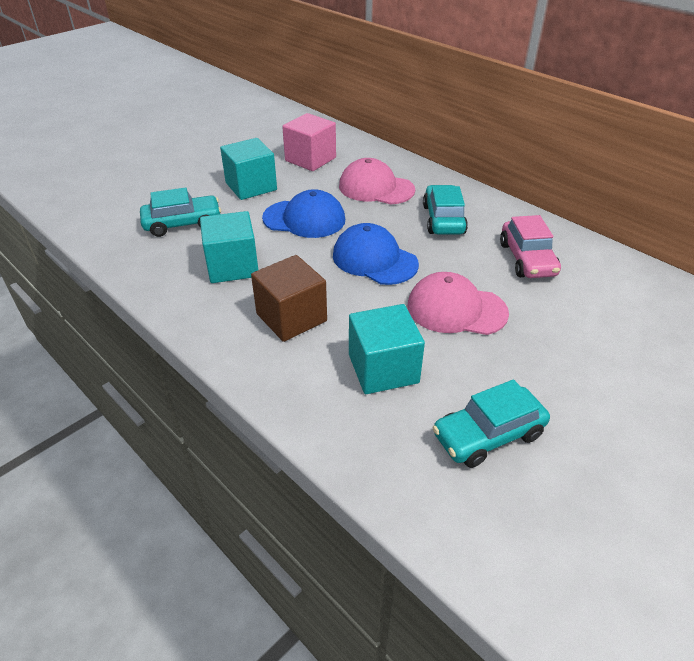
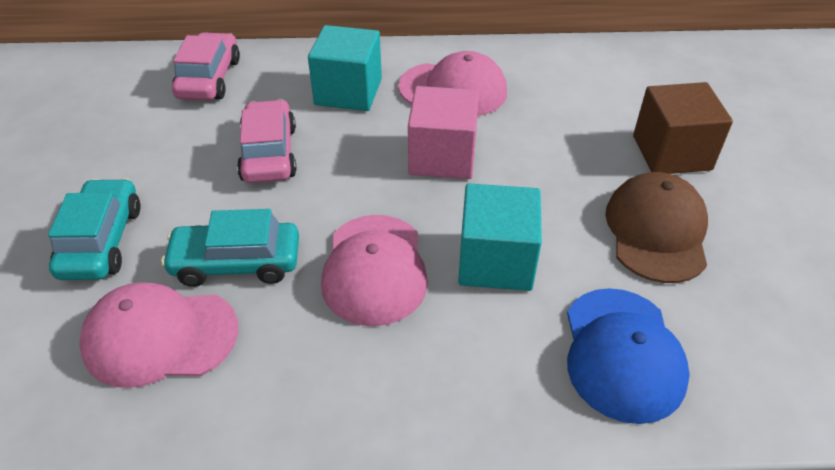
blue cap: 2 -> 1
brown cap: 0 -> 1
pink cap: 2 -> 3
pink car: 1 -> 2
turquoise car: 3 -> 2
turquoise cube: 3 -> 2

